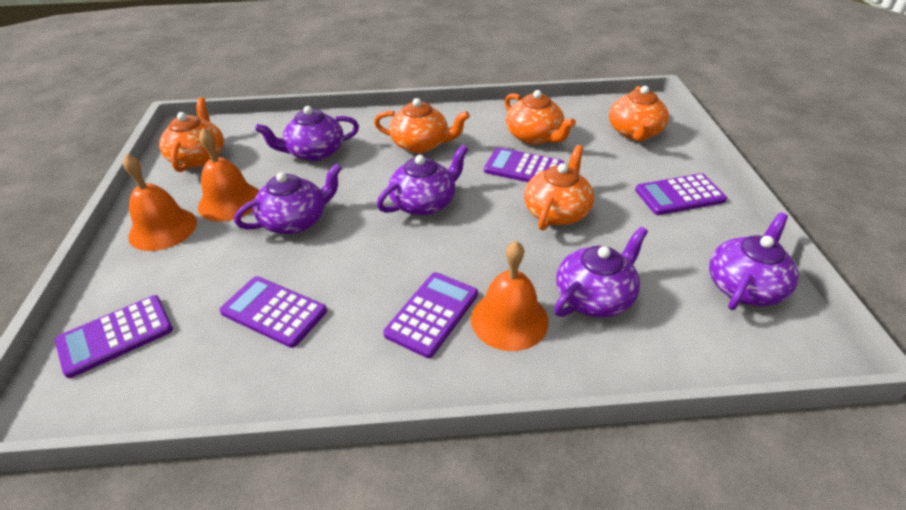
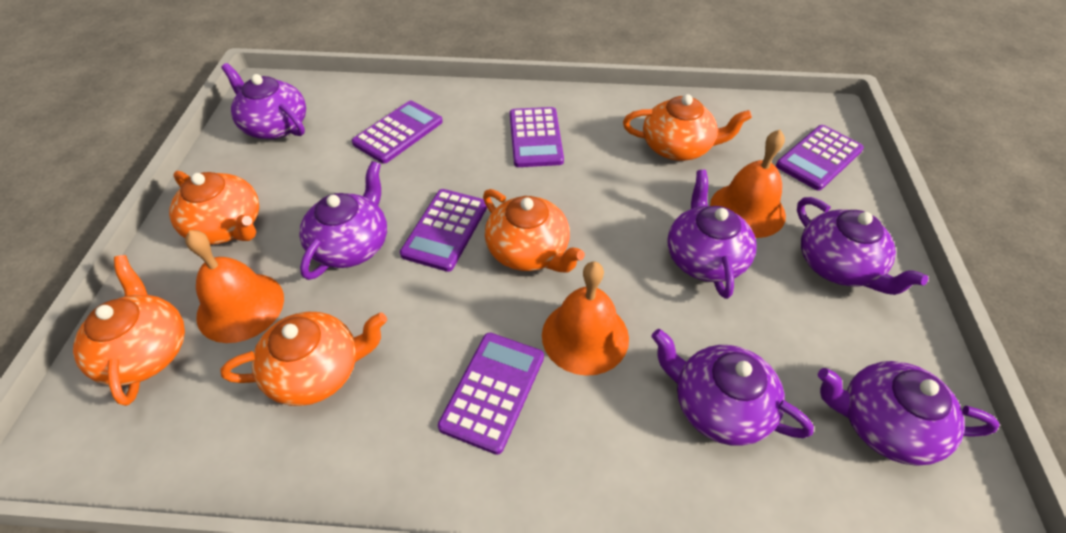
purple teapot: 5 -> 6

